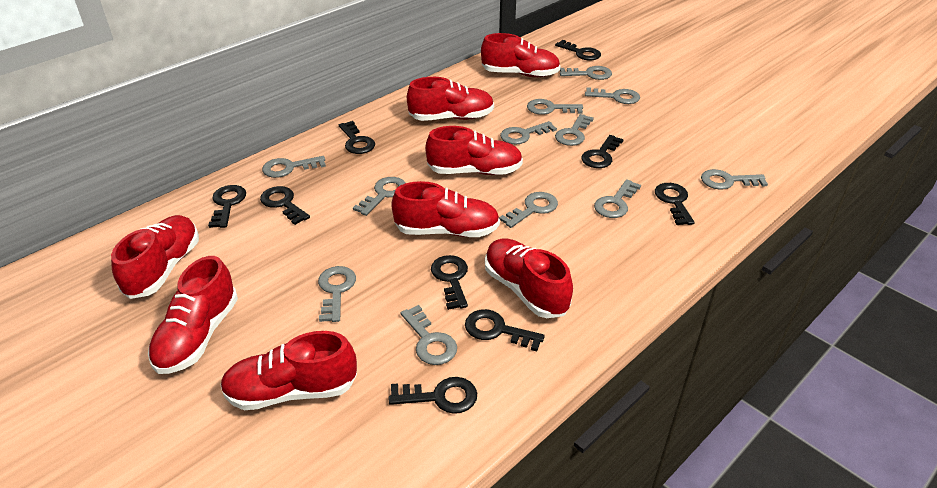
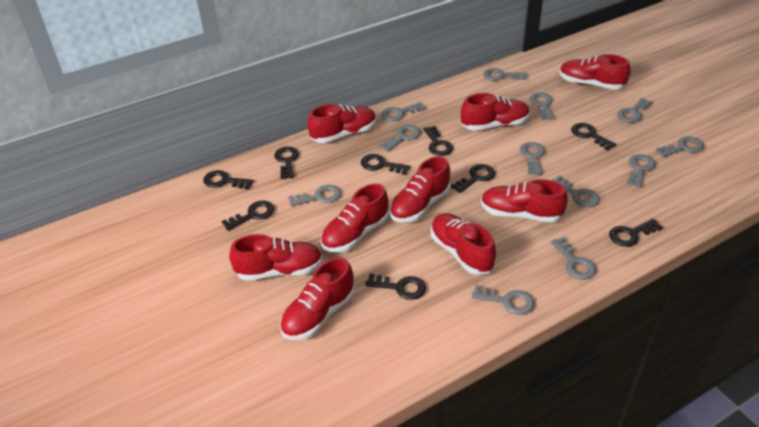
red shoe: 8 -> 9

